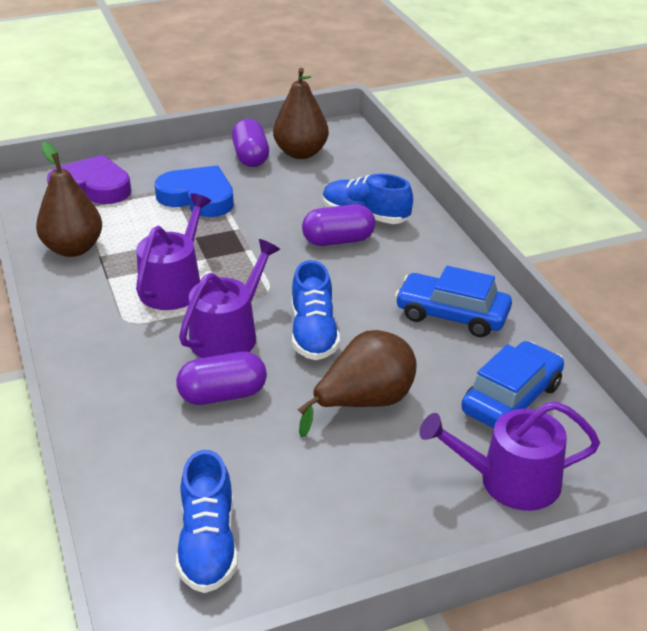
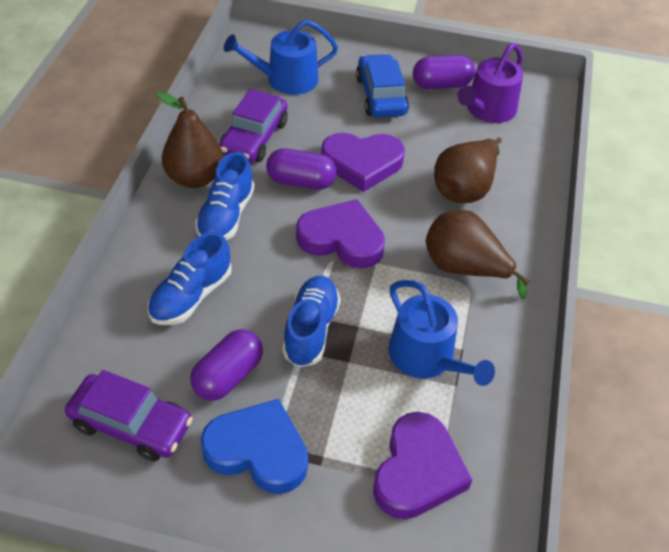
blue car: 2 -> 1
blue watering can: 0 -> 2
purple car: 0 -> 2
purple heart: 1 -> 3
purple watering can: 3 -> 1

